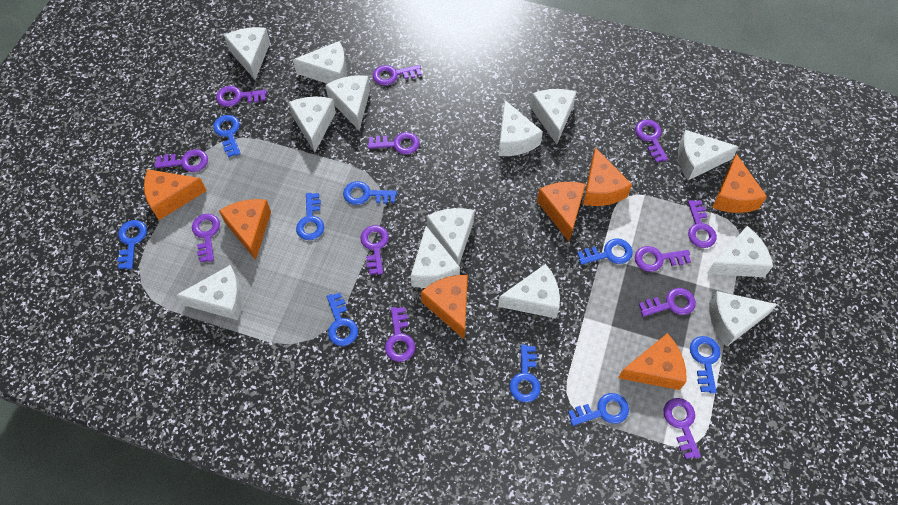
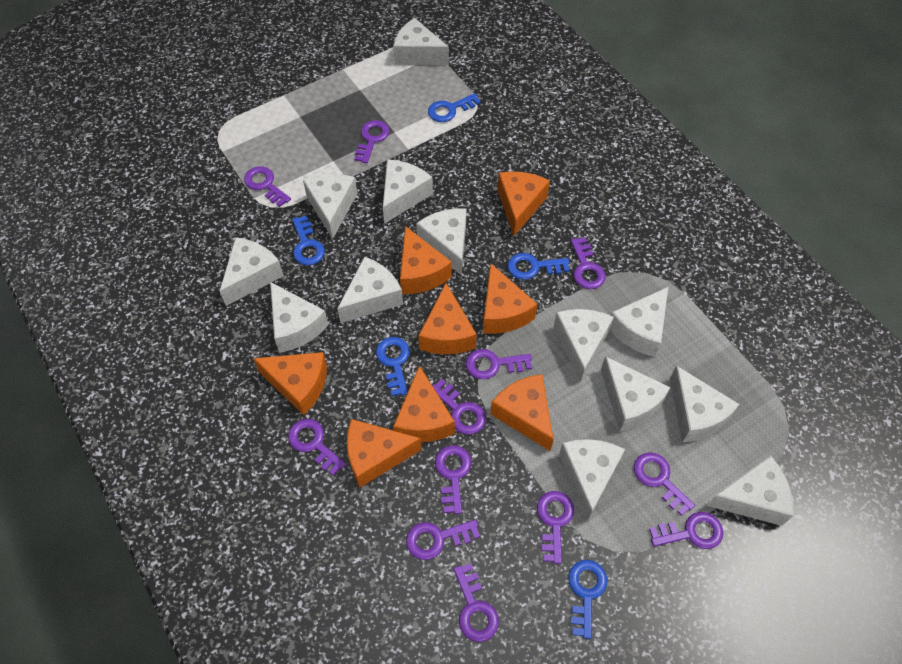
blue key: 9 -> 5
orange cheese: 7 -> 8

